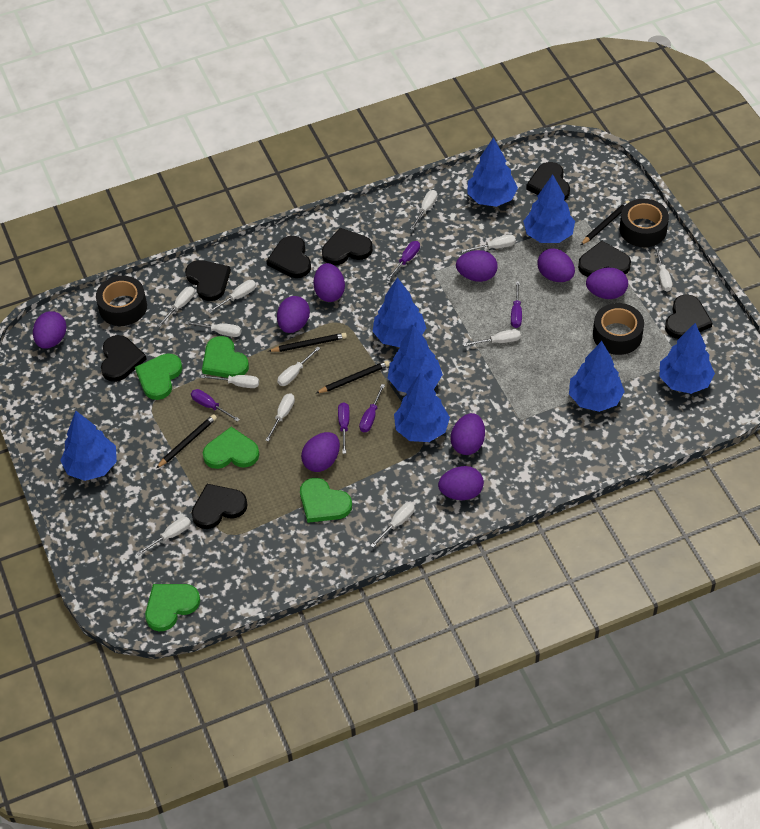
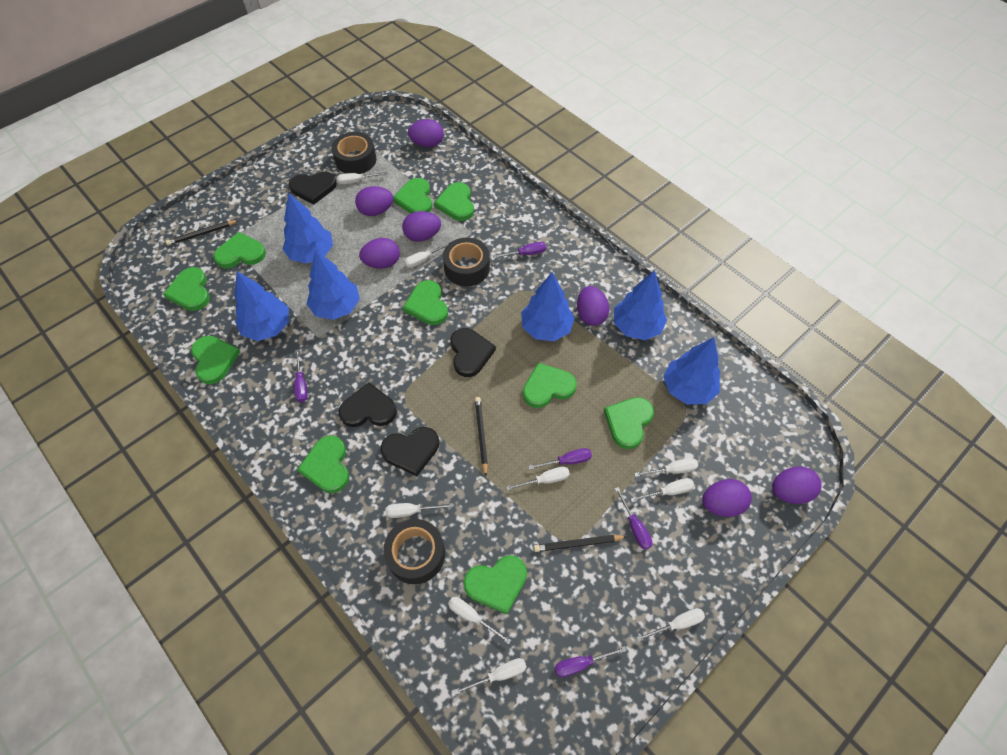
black heart: 8 -> 4
black pencil: 4 -> 3
blue tree: 8 -> 6
green heart: 5 -> 10
purple egg: 9 -> 7
white screwdriver: 12 -> 9

